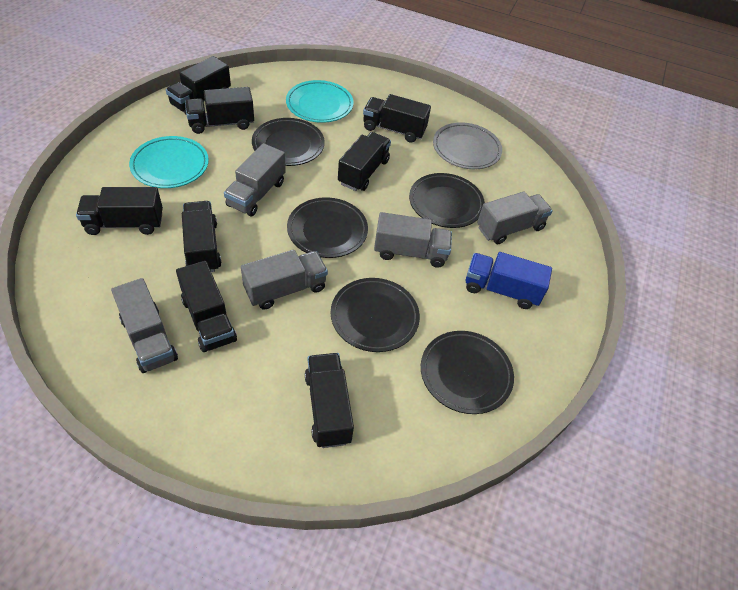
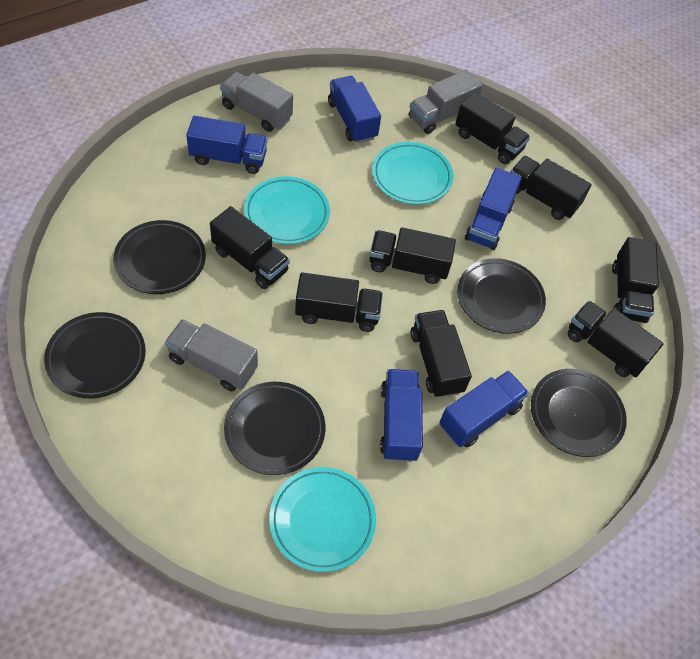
blue truck: 1 -> 5
grey plate: 1 -> 0
grey truck: 5 -> 3
turquoise plate: 2 -> 3

